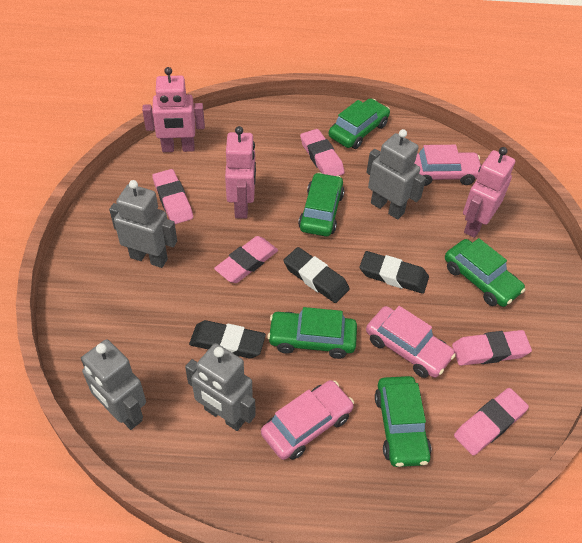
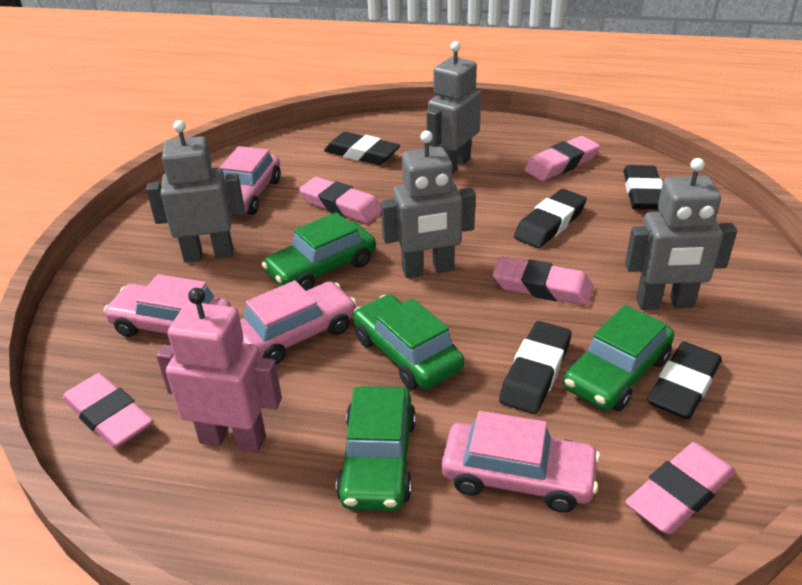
black eraser: 3 -> 5
green car: 5 -> 4
pink car: 3 -> 4
pink robot: 3 -> 1

